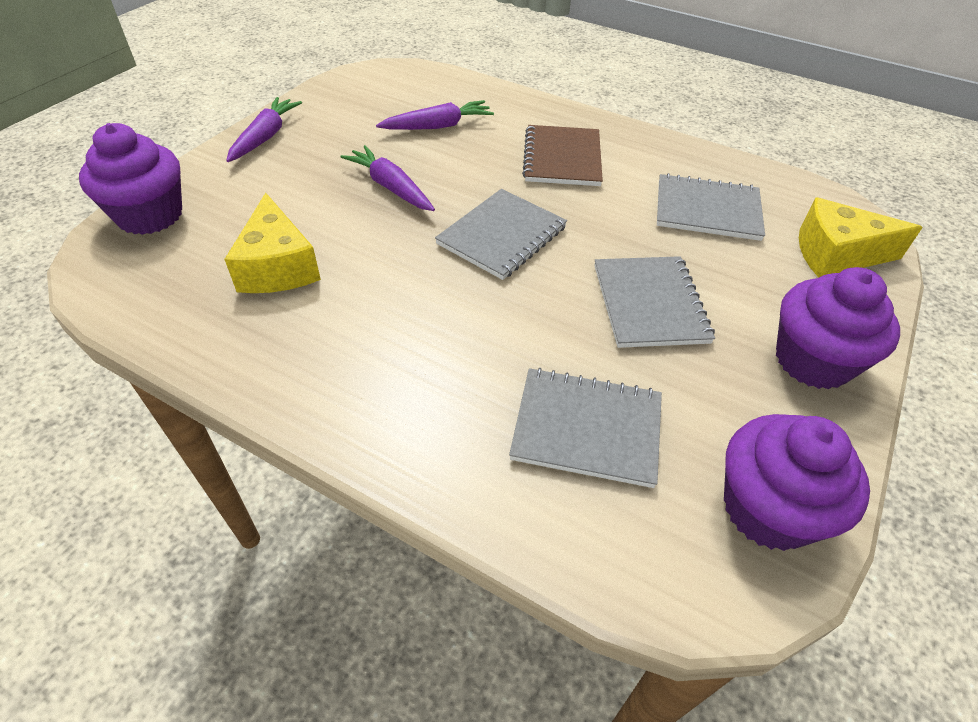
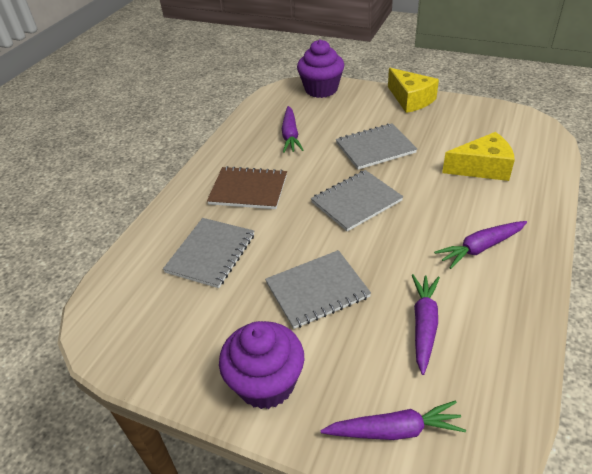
purple carrot: 3 -> 4
purple cupcake: 3 -> 2

